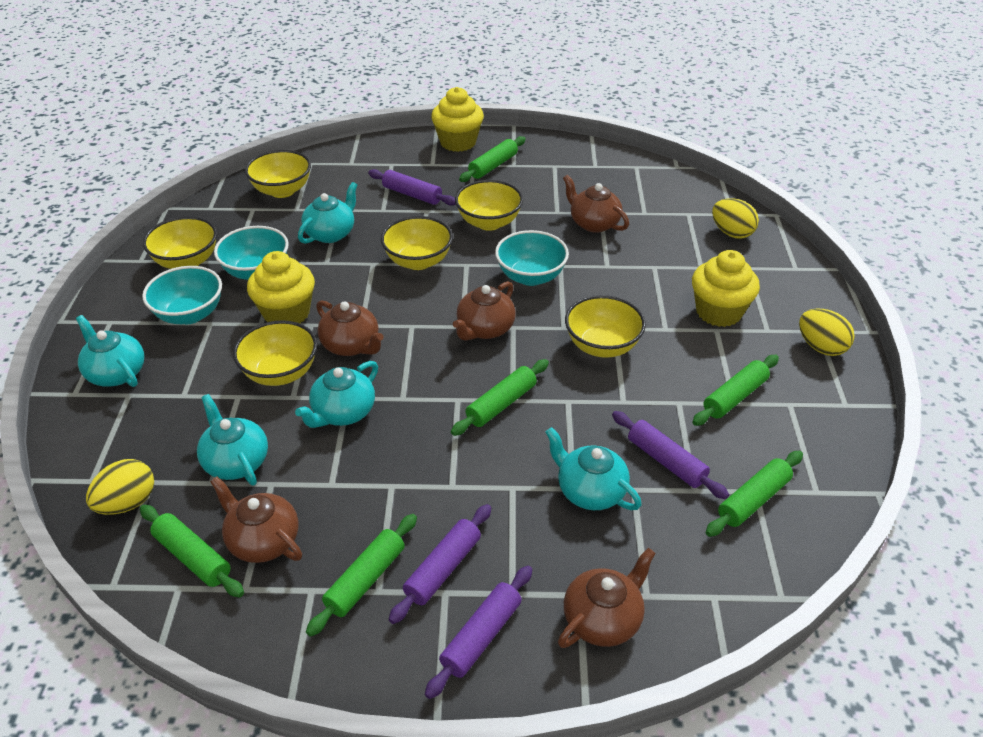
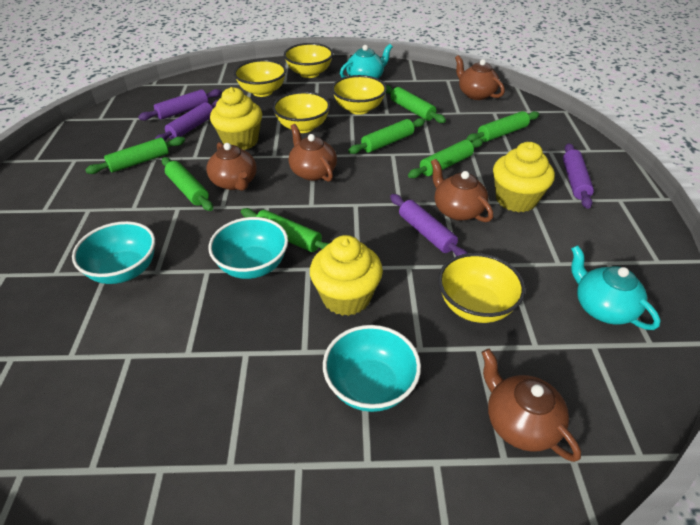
green rolling pin: 6 -> 7
turquoise teapot: 5 -> 2
yellow bowl: 6 -> 5
yellow egg: 3 -> 0

